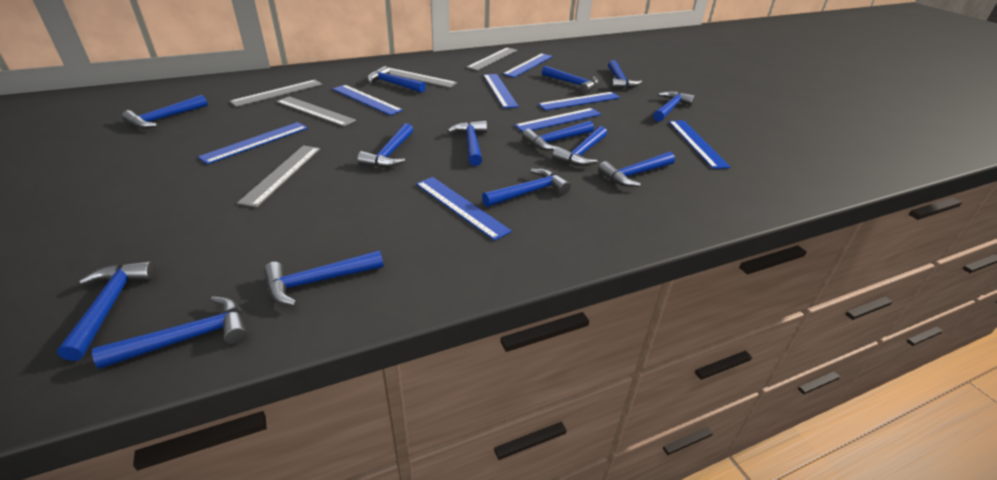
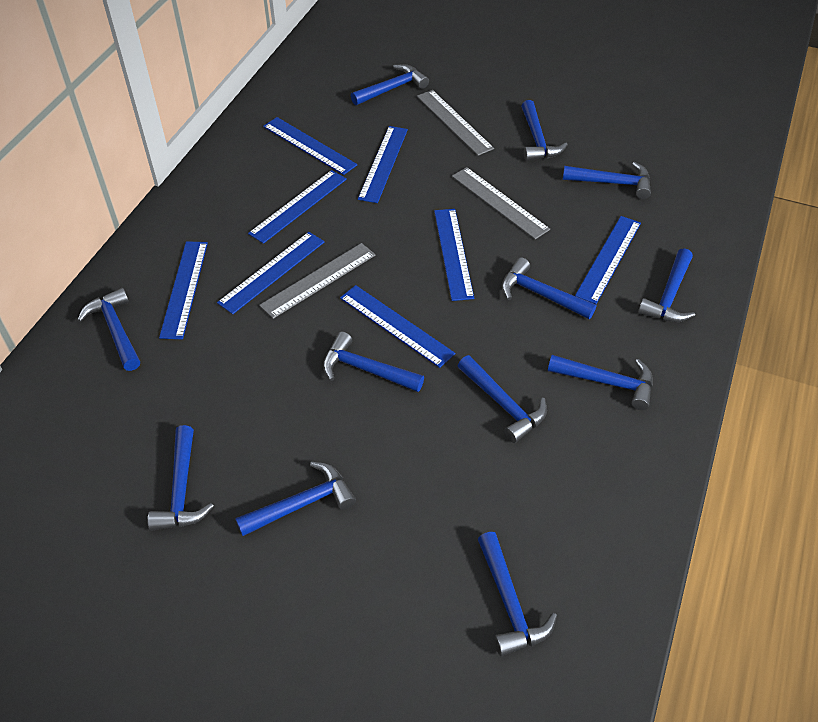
blue hammer: 14 -> 12
grey ruler: 5 -> 3

